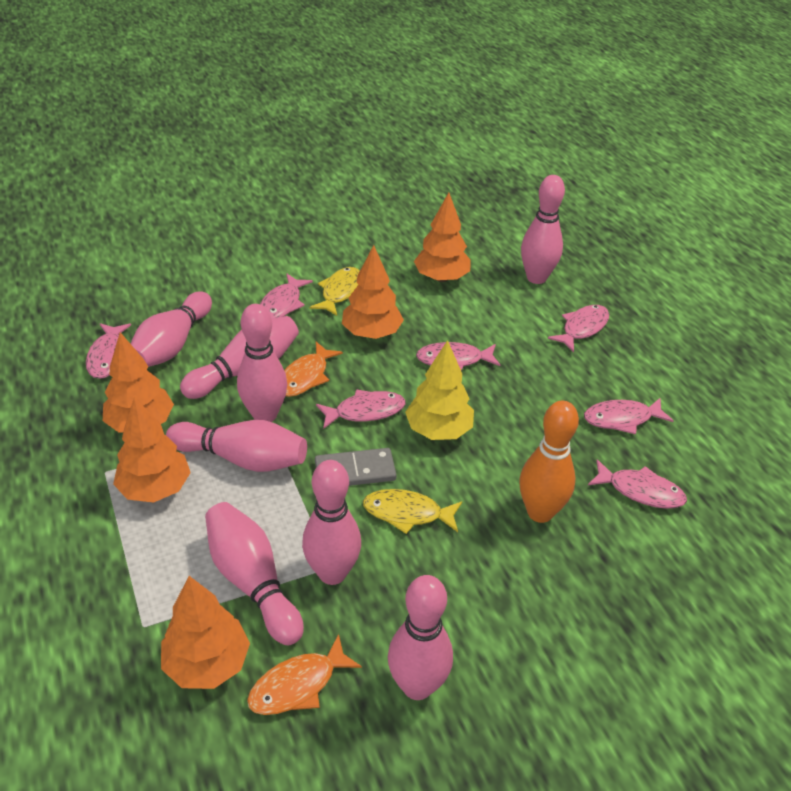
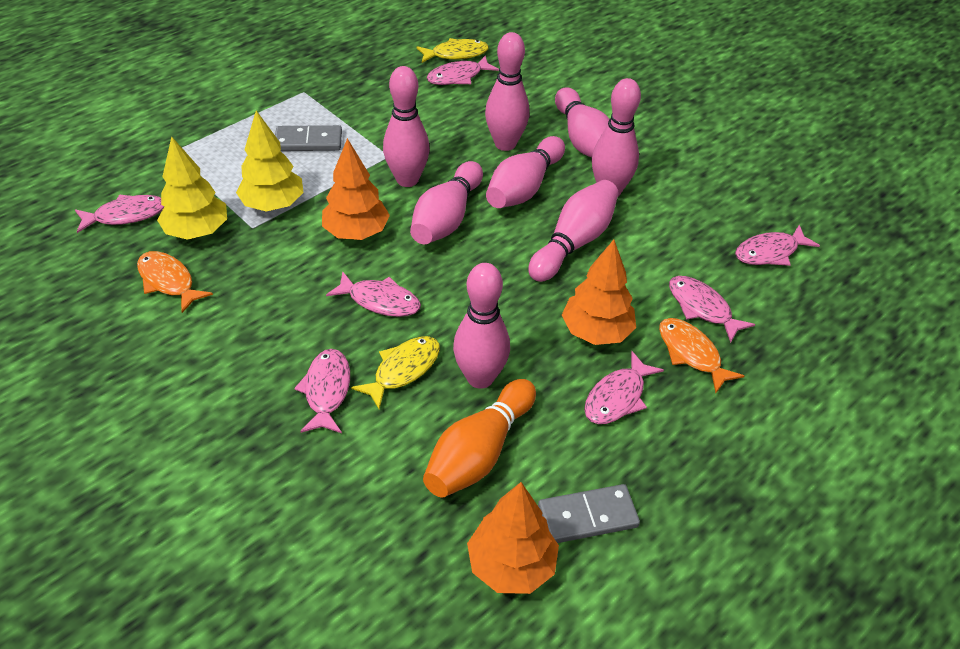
grey domino: 1 -> 2
orange tree: 5 -> 3
yellow tree: 1 -> 2

